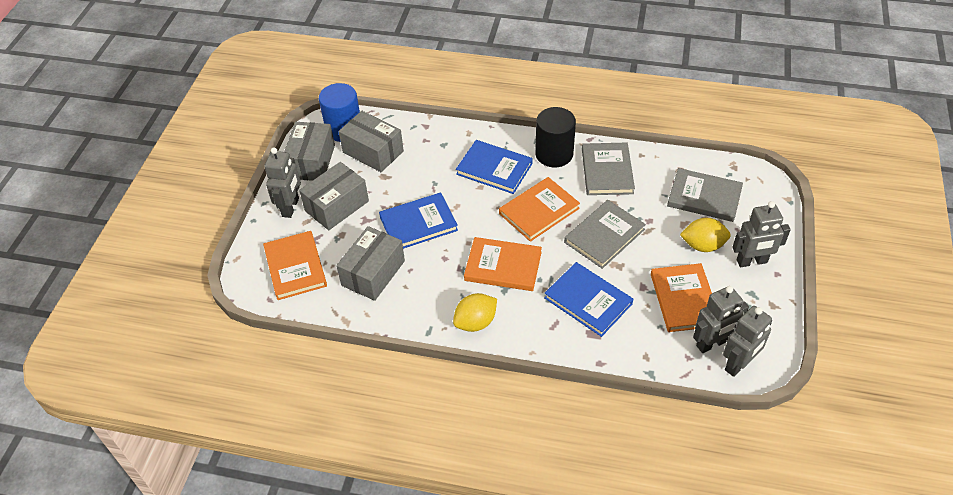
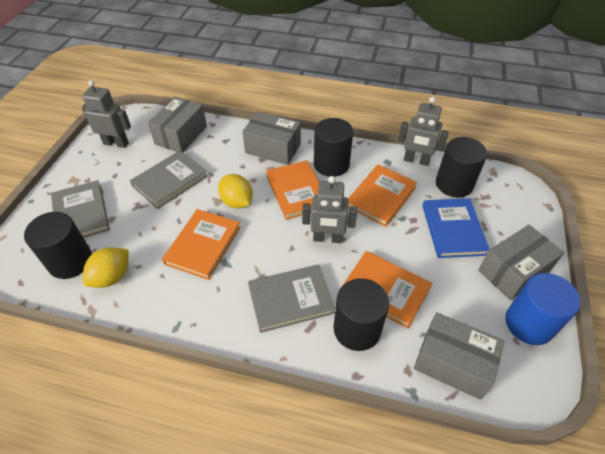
black cylinder: 1 -> 4
blue book: 3 -> 1
grey robot: 4 -> 3

